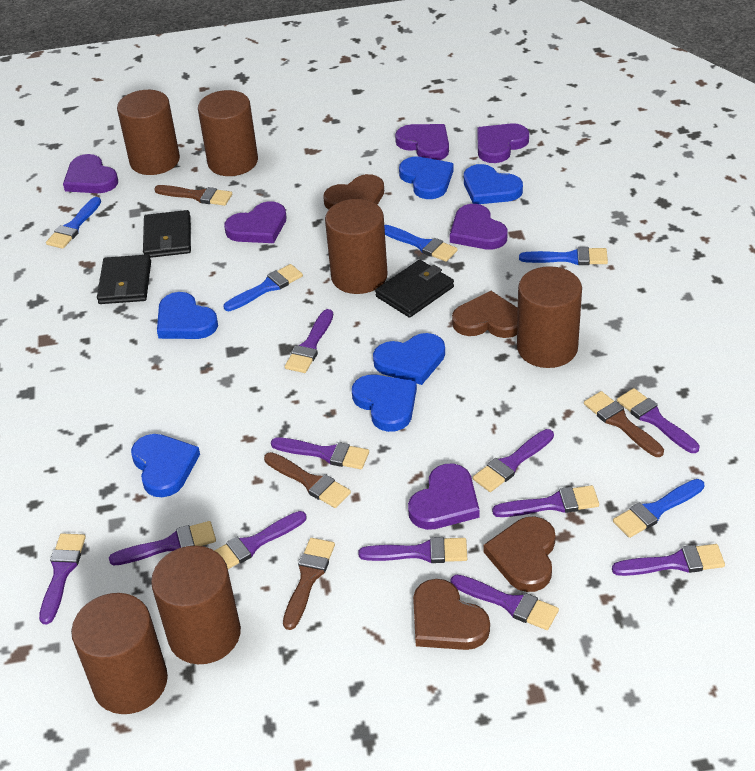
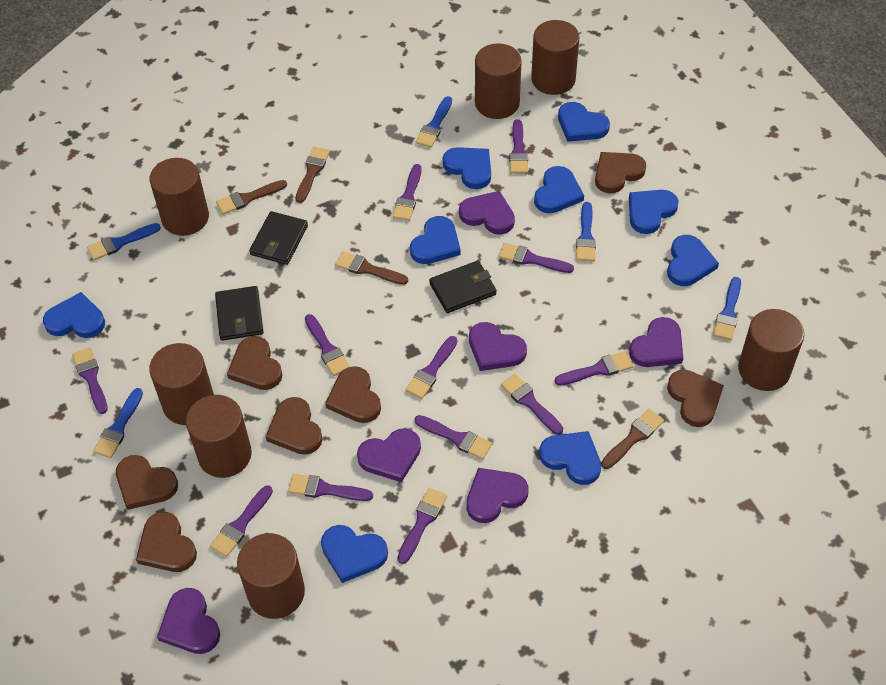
blue heart: 6 -> 9
brown cylinder: 6 -> 7
brown heart: 4 -> 7
purple brush: 11 -> 12

